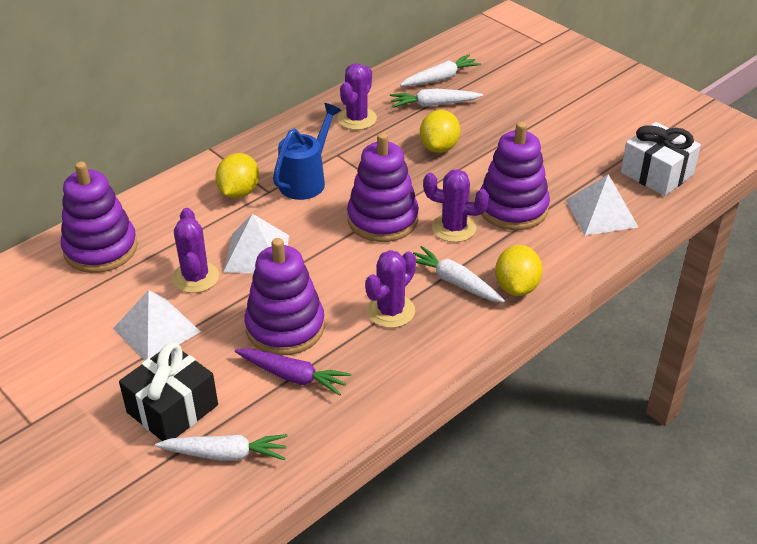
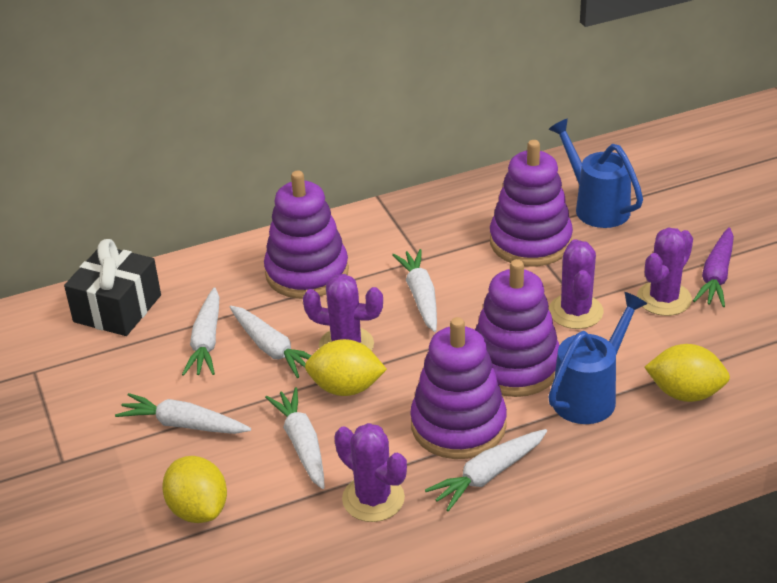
blue watering can: 1 -> 2
white carrot: 4 -> 6
white gift: 1 -> 0
white pyramid: 3 -> 0

